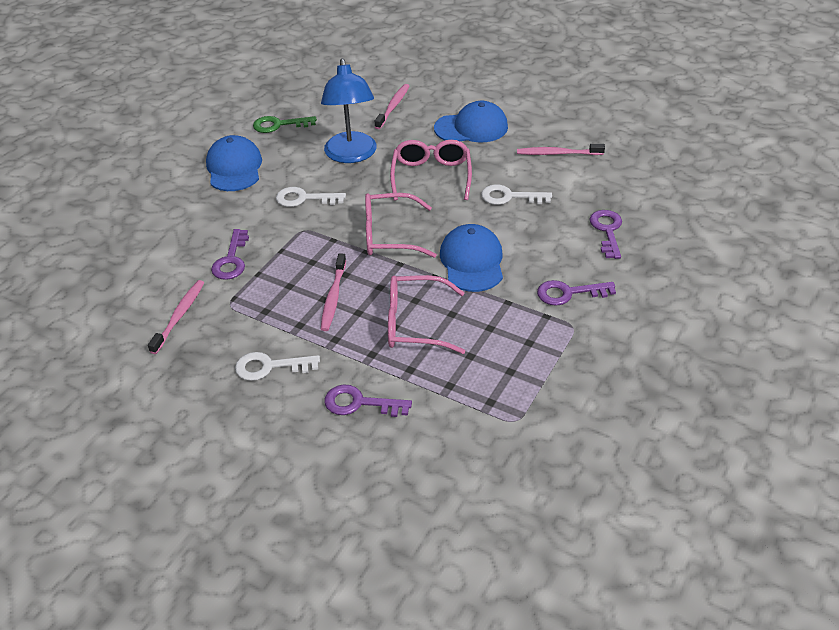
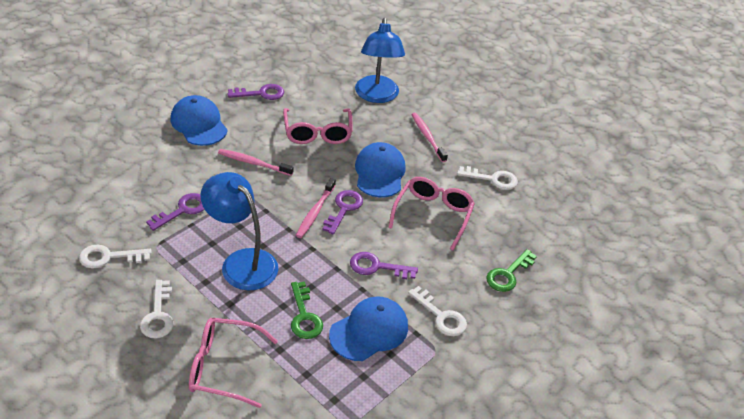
blue lamp: 1 -> 2
green key: 1 -> 2
pink toothbrush: 4 -> 3
white key: 3 -> 4

